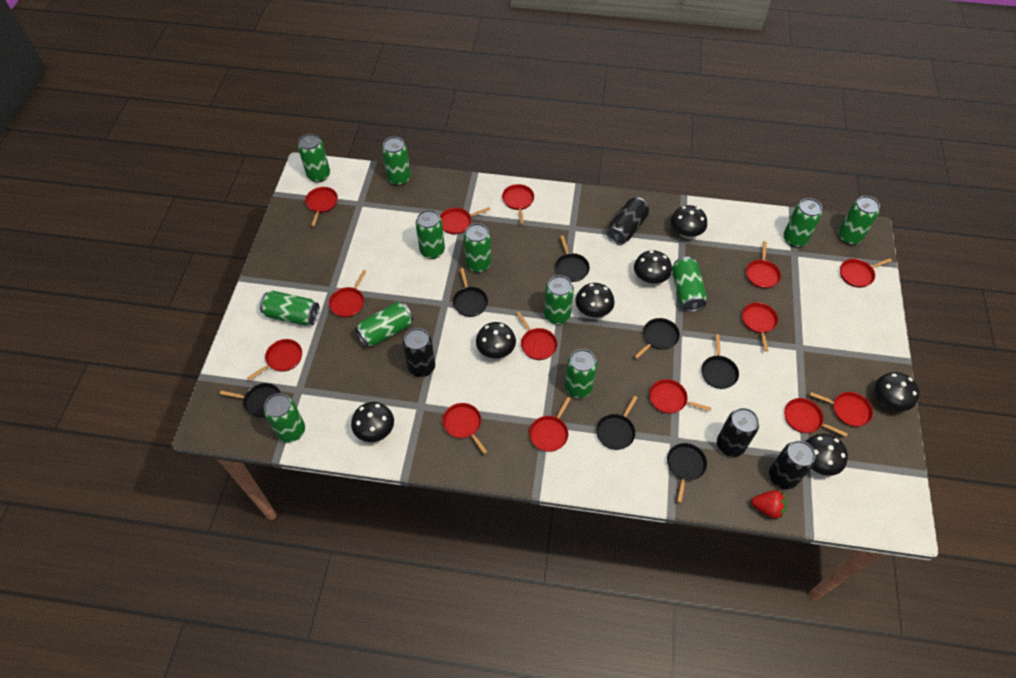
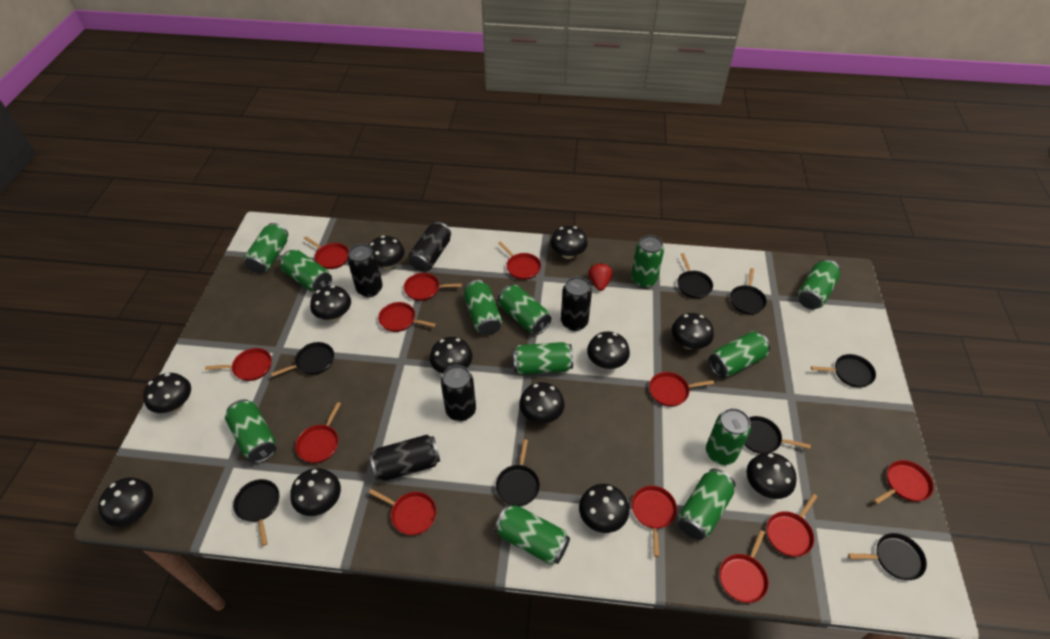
black can: 4 -> 5
black mushroom: 7 -> 12
black pan: 7 -> 8
red pan: 14 -> 12

